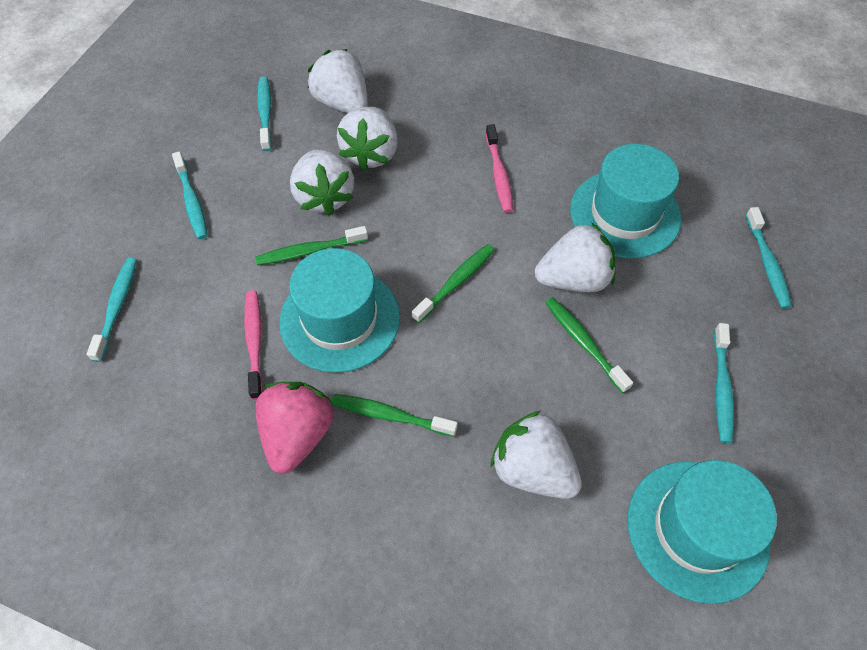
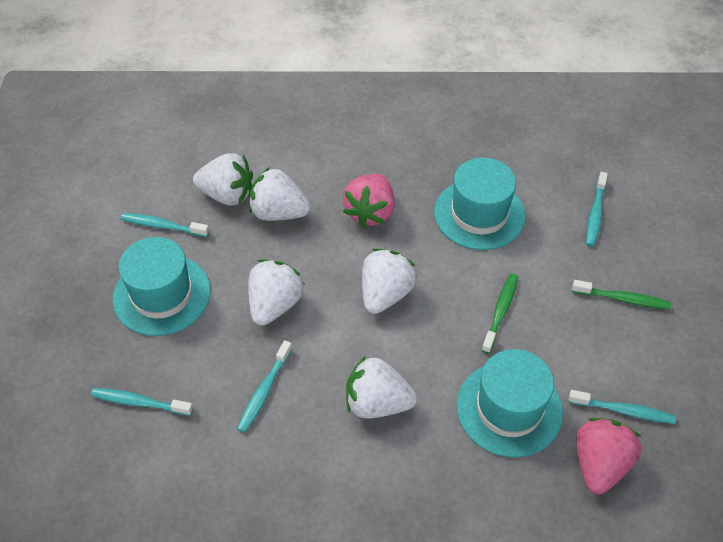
green toothbrush: 4 -> 2
pink strawberry: 1 -> 2
pink toothbrush: 2 -> 0

